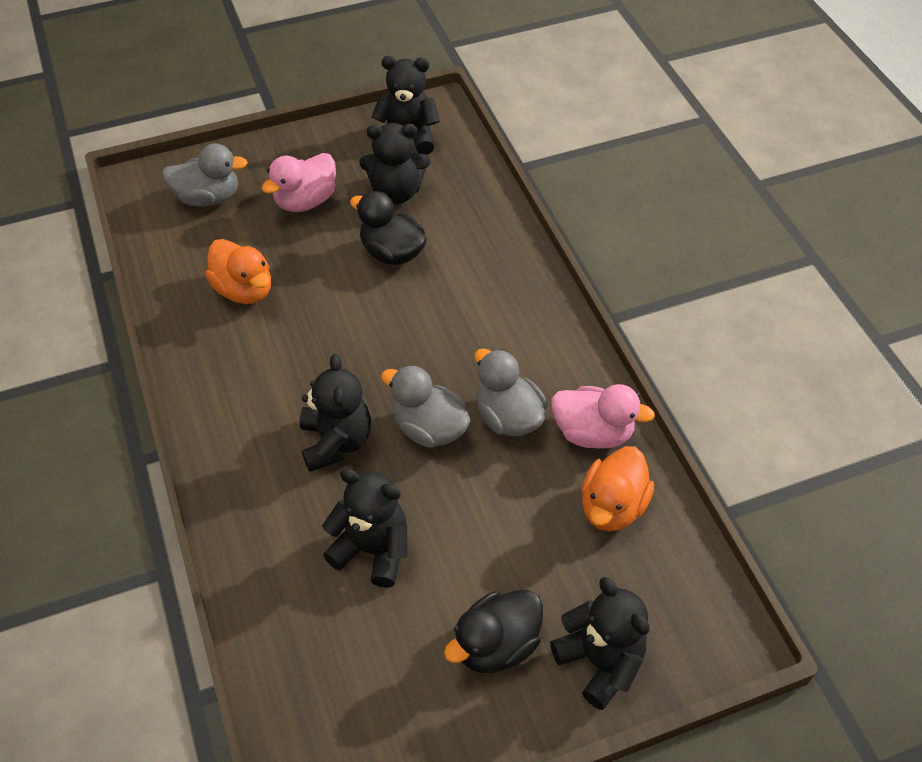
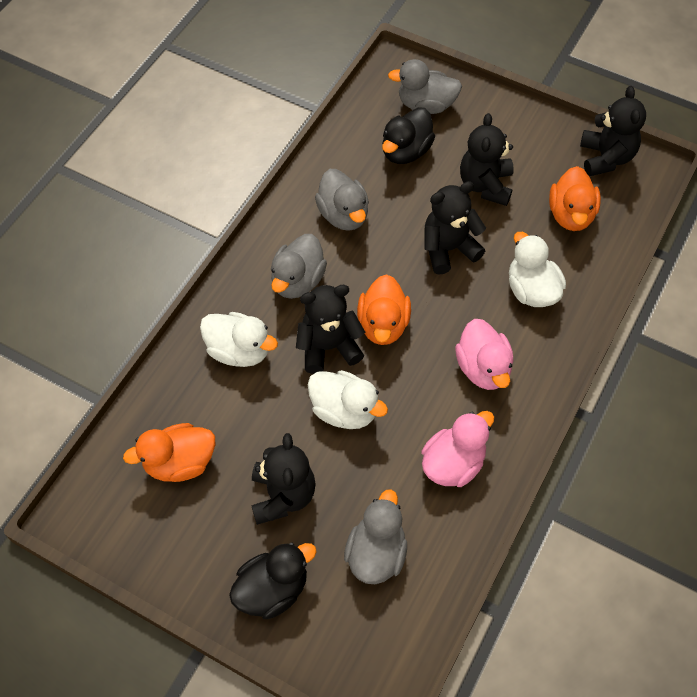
grey duck: 3 -> 4
orange duck: 2 -> 3
white duck: 0 -> 3

